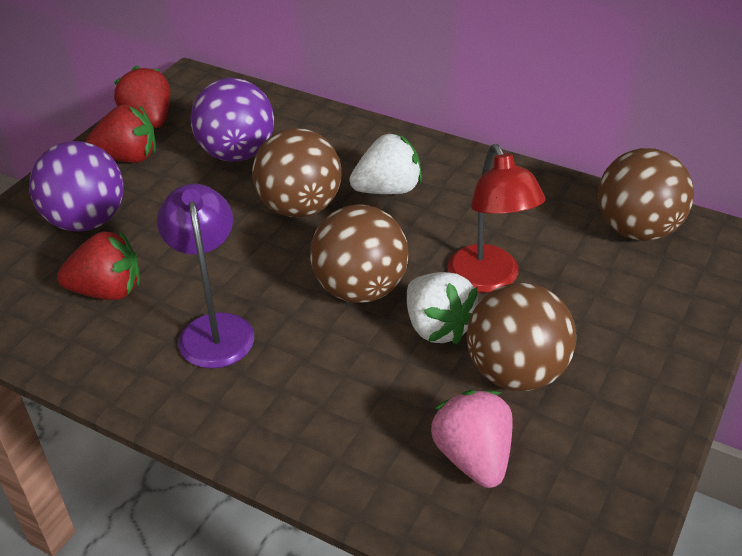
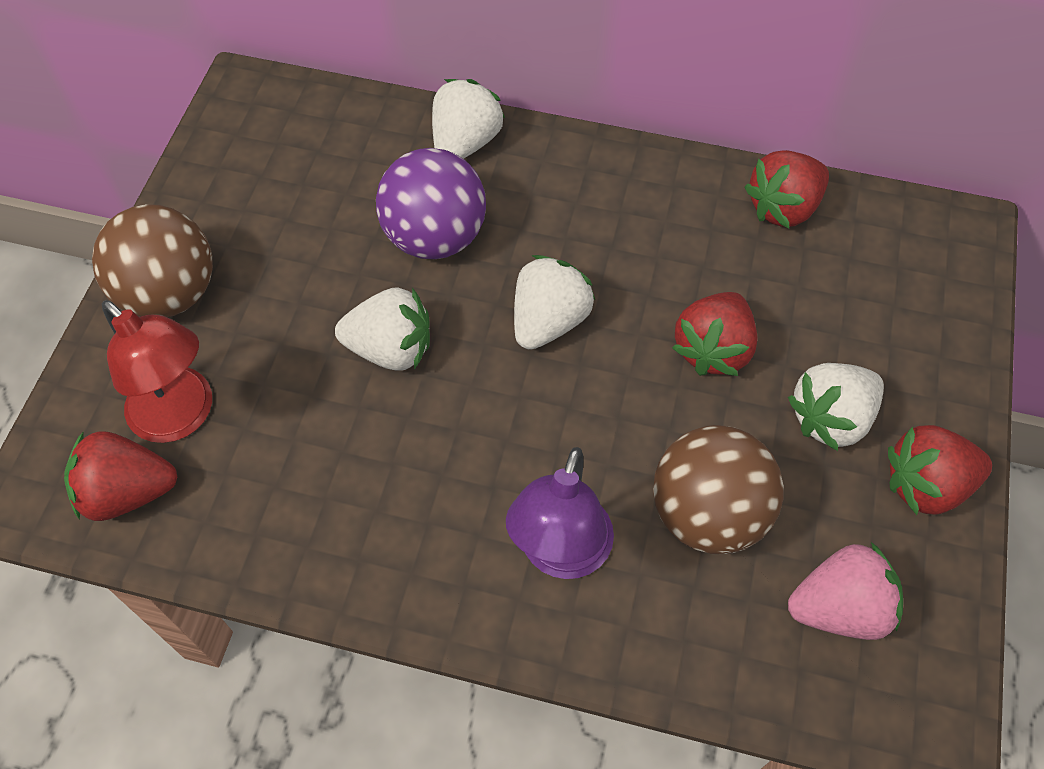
brown ball: 4 -> 2
purple ball: 2 -> 1
red strawberry: 3 -> 4
white strawberry: 2 -> 4

